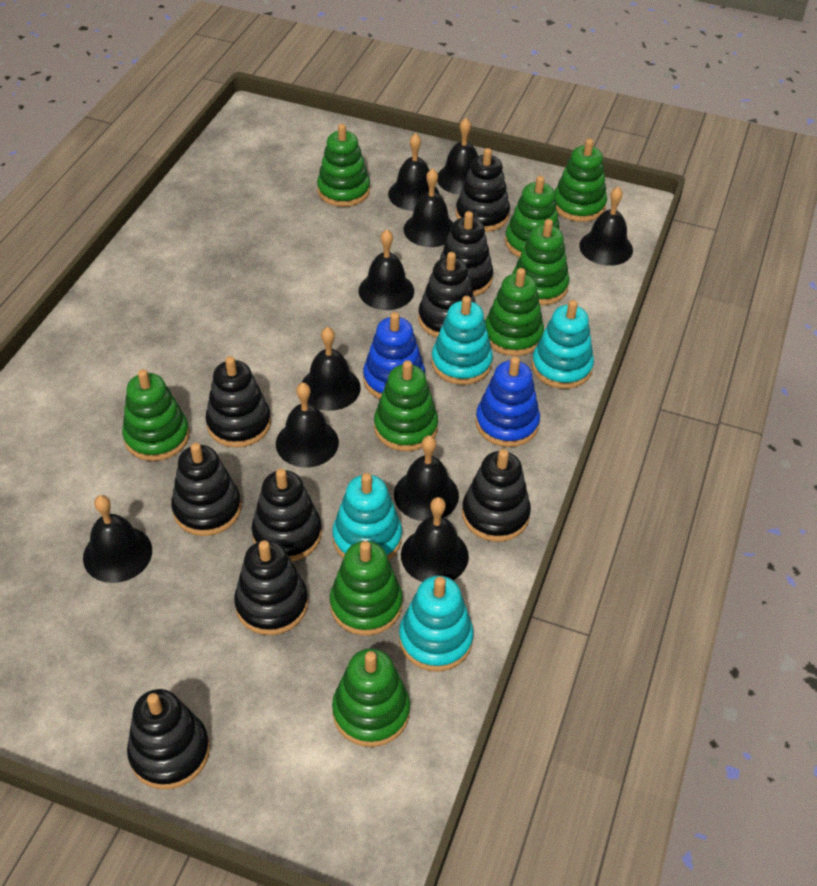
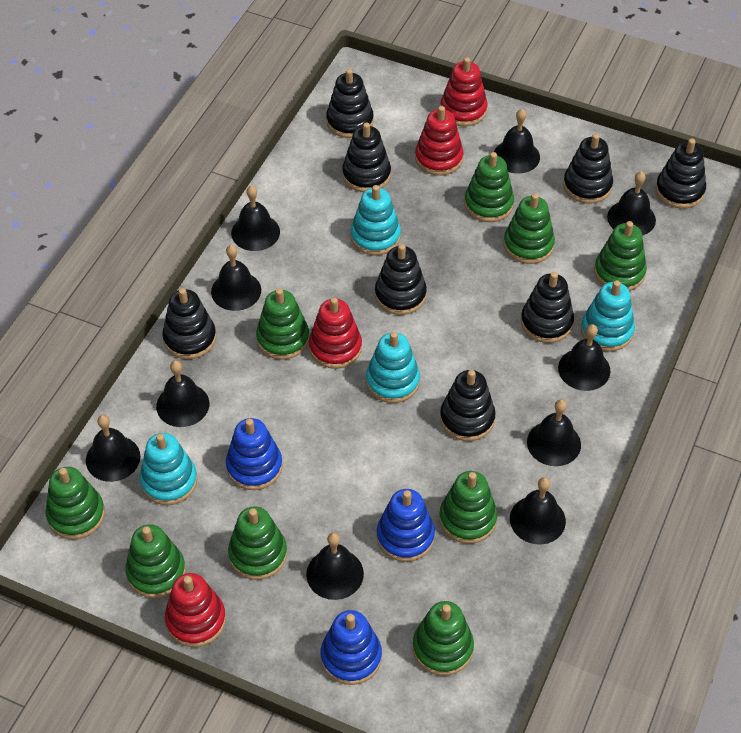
black stacking toy: 9 -> 8
blue stacking toy: 2 -> 3
red stacking toy: 0 -> 4

